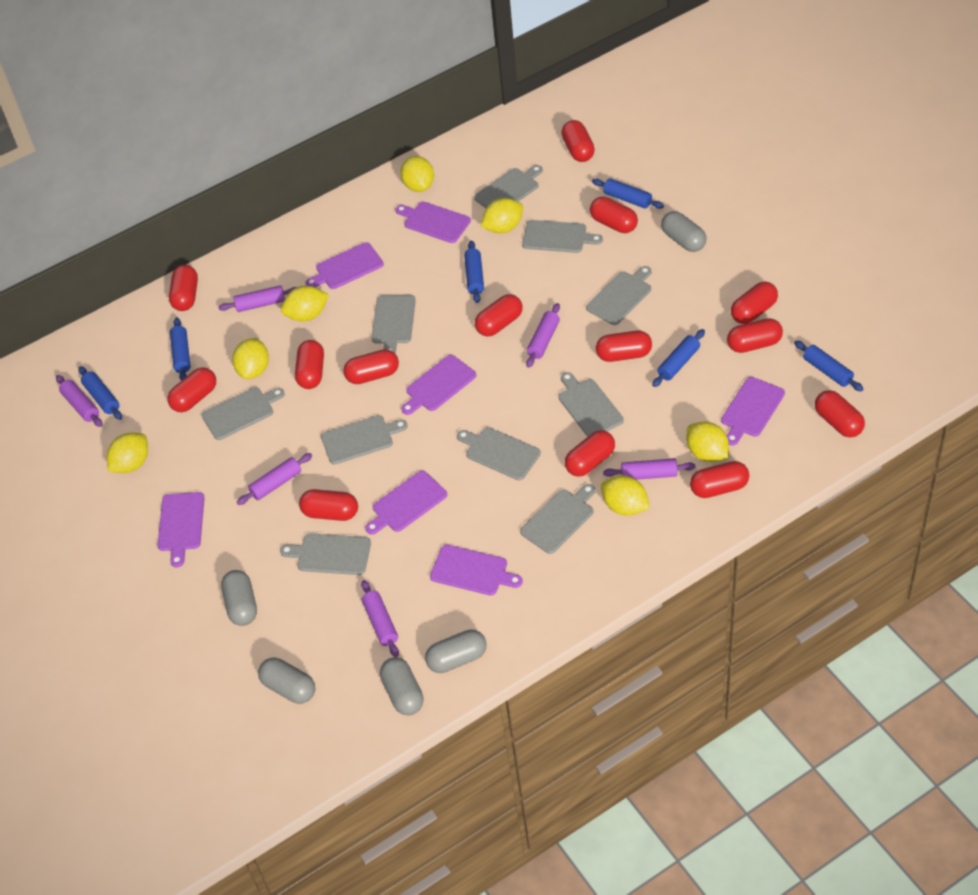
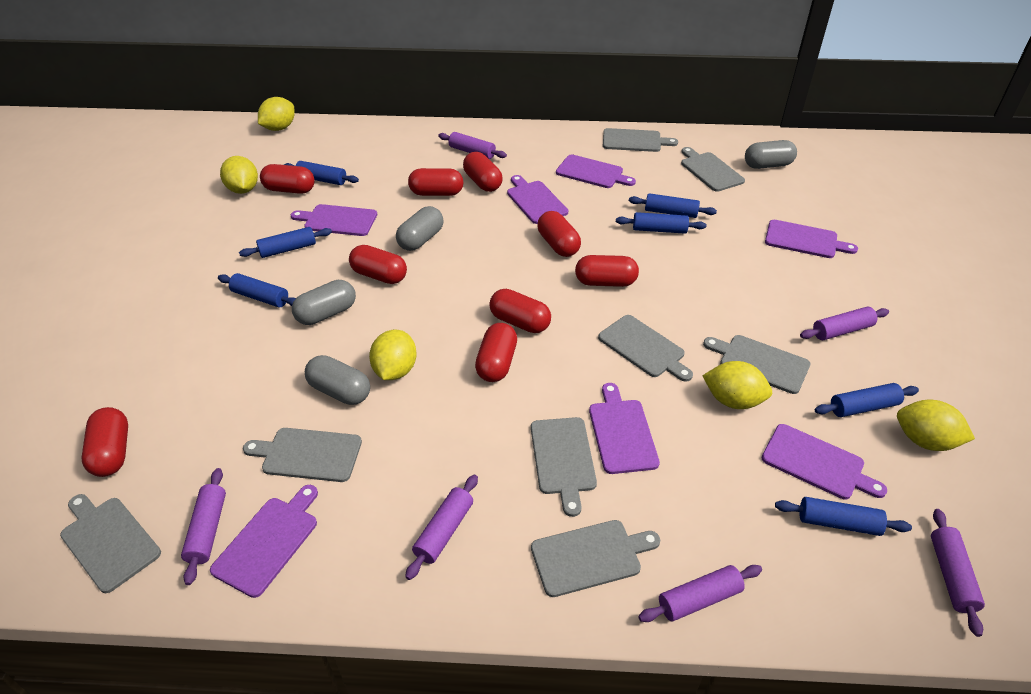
blue rolling pin: 6 -> 7
grey capsule: 5 -> 4
grey cutting board: 10 -> 8
red capsule: 14 -> 9
yellow lemon: 7 -> 5

